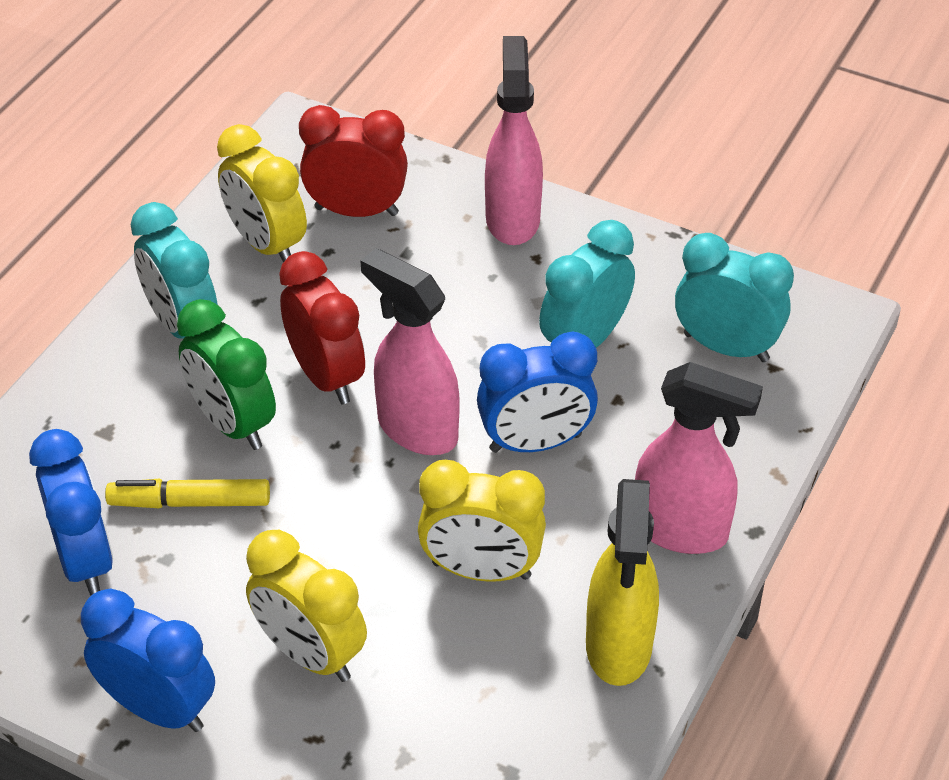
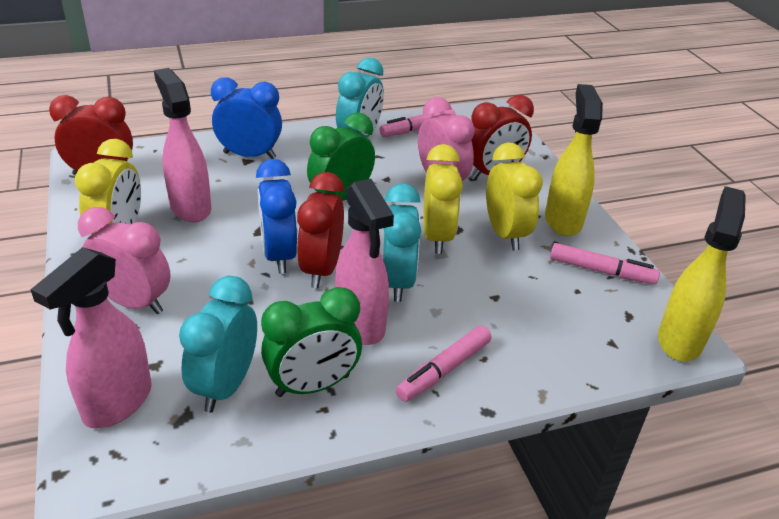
blue clock: 3 -> 2
green clock: 1 -> 2
pink clock: 0 -> 2
pink marker: 0 -> 3
red clock: 2 -> 3
yellow marker: 1 -> 0
yellow spray bottle: 1 -> 2

